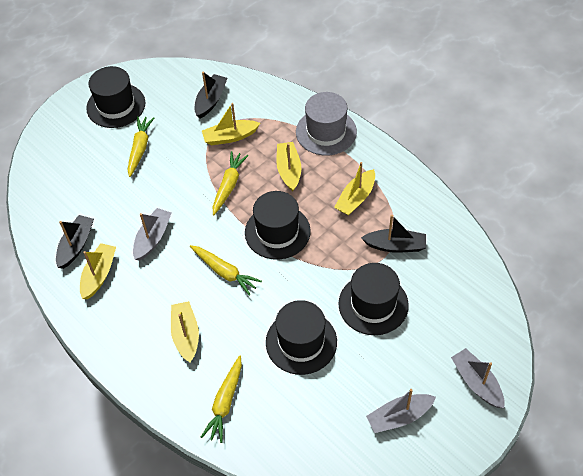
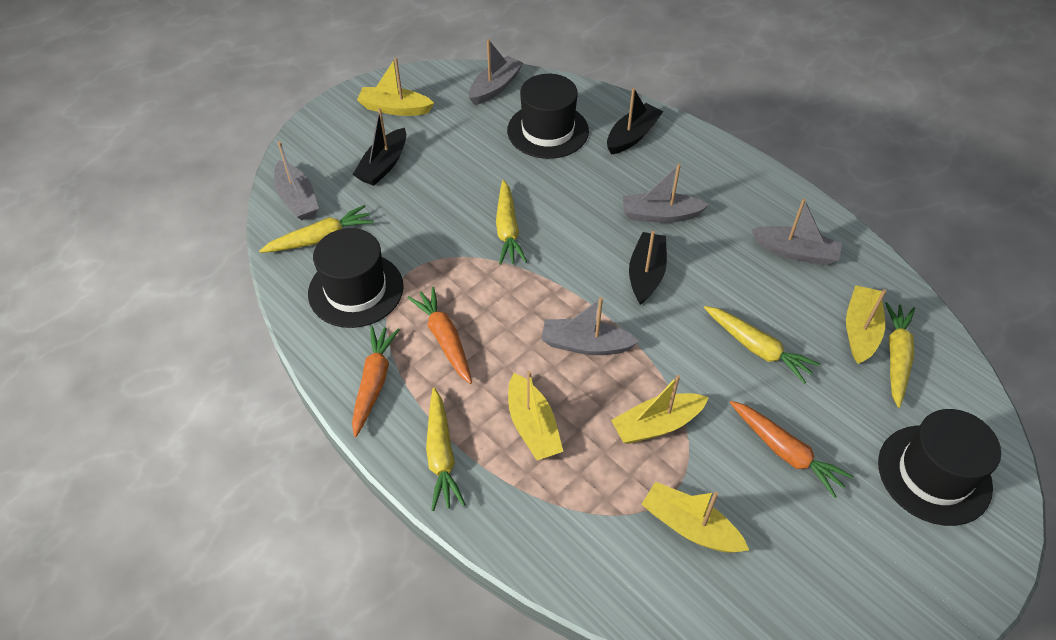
black hat: 4 -> 3
grey boat: 3 -> 5
grey hat: 1 -> 0
orange carrot: 0 -> 3
yellow carrot: 4 -> 5

